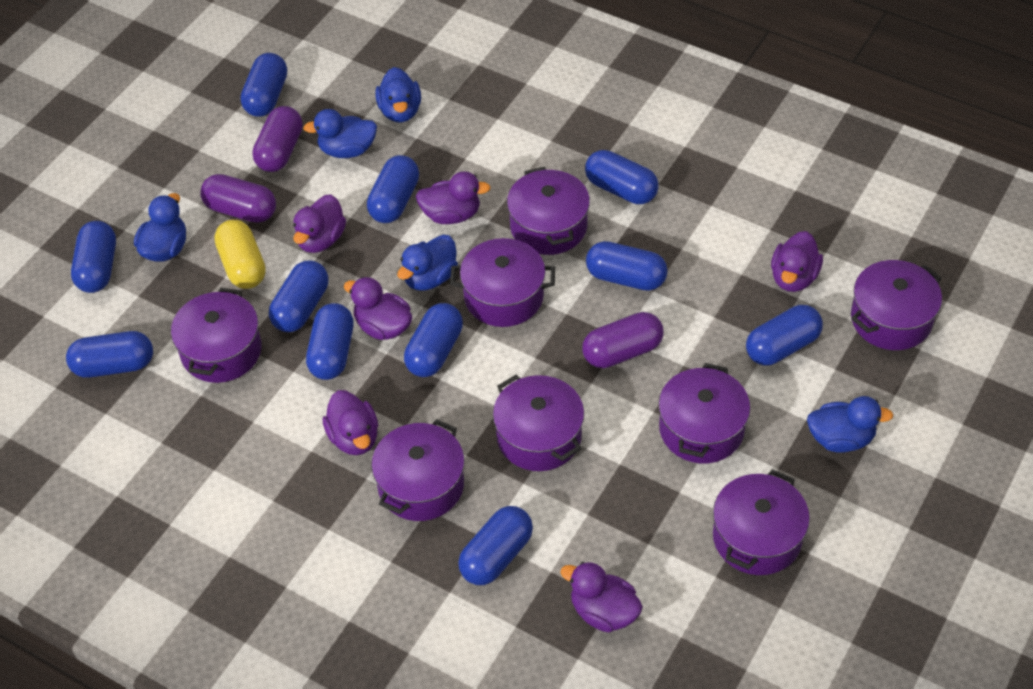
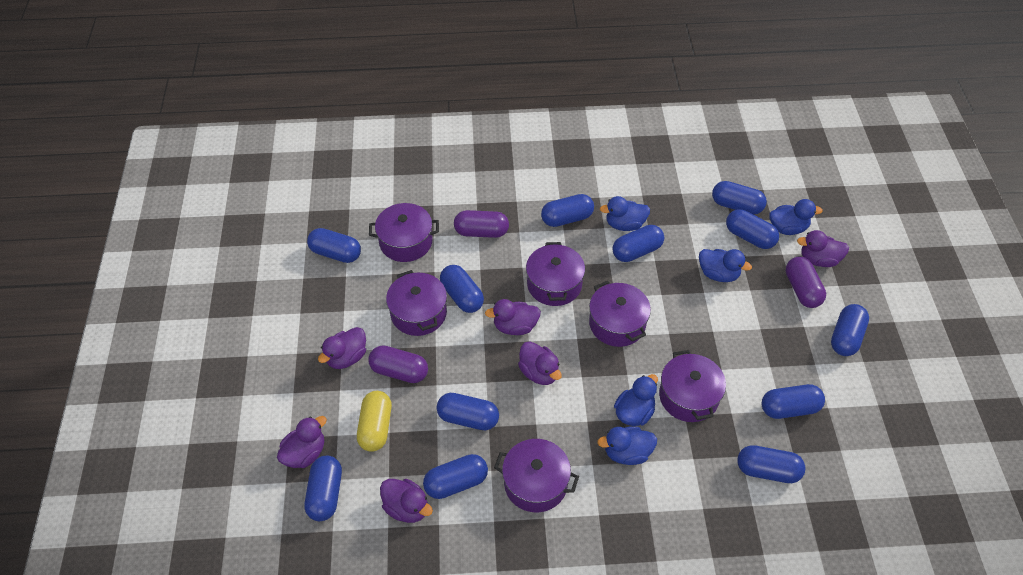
blue capsule: 11 -> 12
purple pot: 8 -> 6

